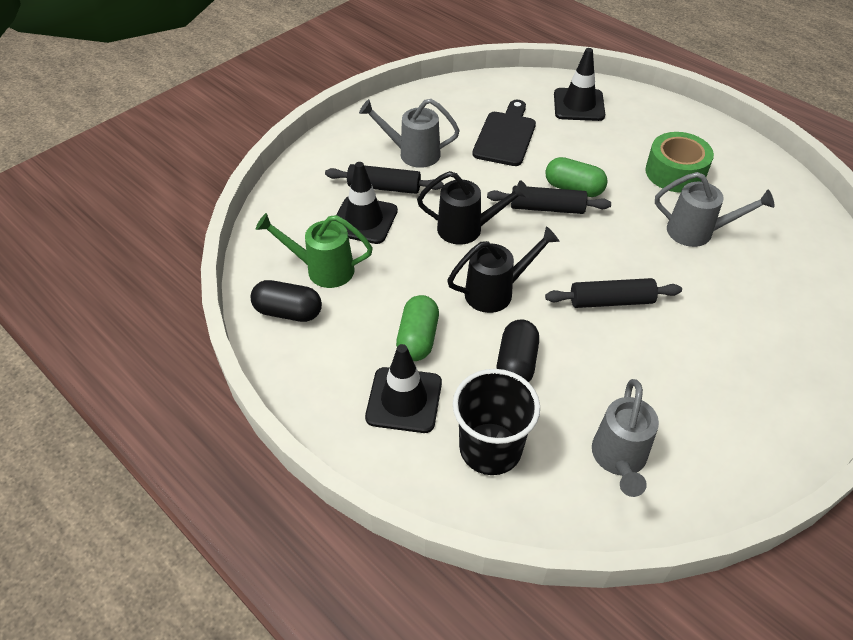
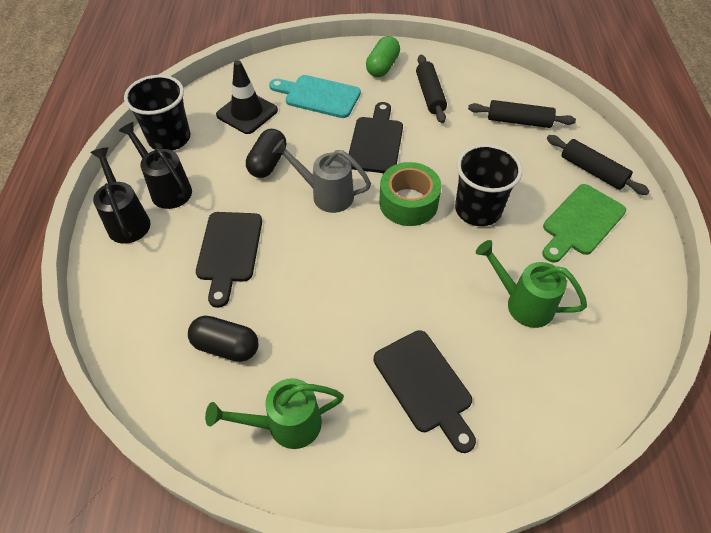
black cup: 1 -> 2
black cutting board: 1 -> 3
black traffic cone: 3 -> 1
green capsule: 2 -> 1
green cutting board: 0 -> 1
green watering can: 1 -> 2
grey watering can: 3 -> 1
turquoise cutting board: 0 -> 1

